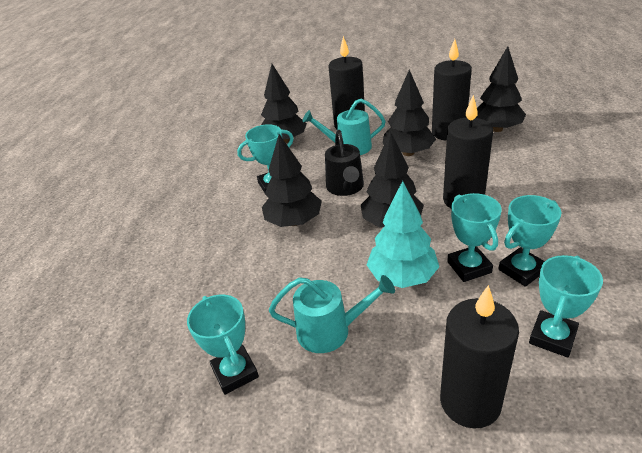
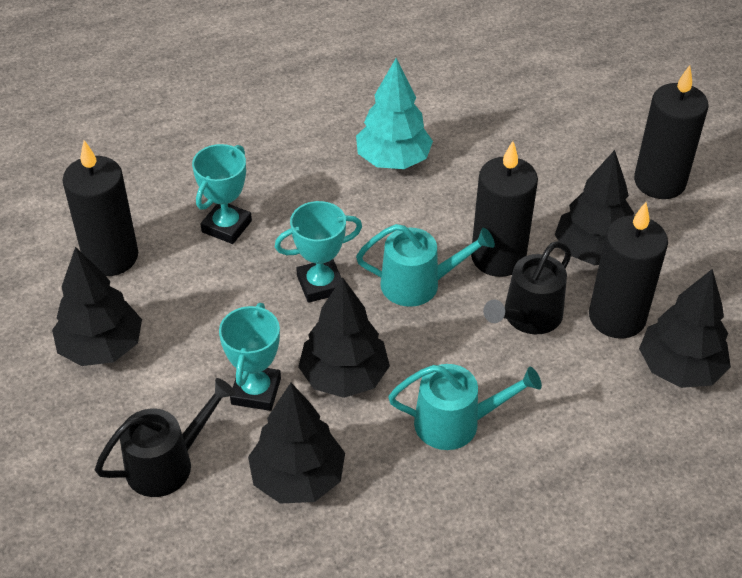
black watering can: 1 -> 2
turquoise trophy: 5 -> 3

